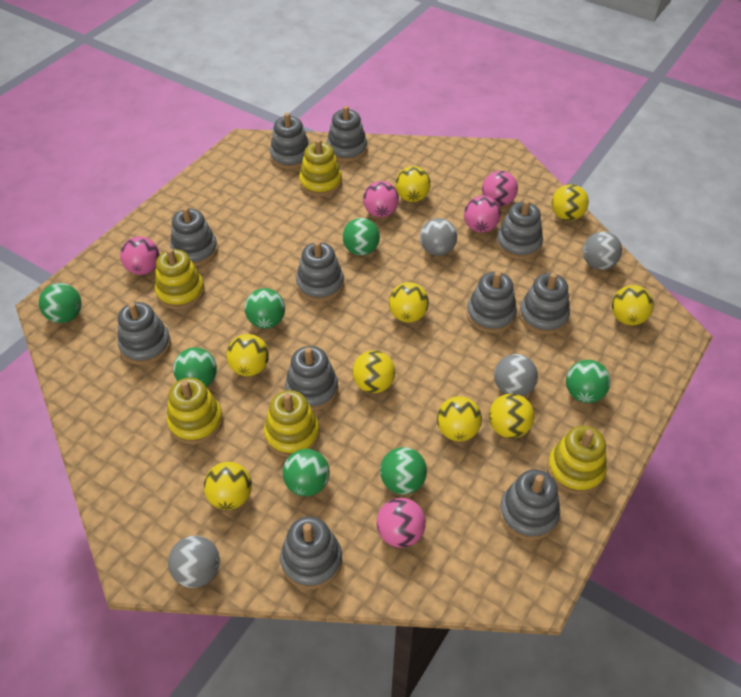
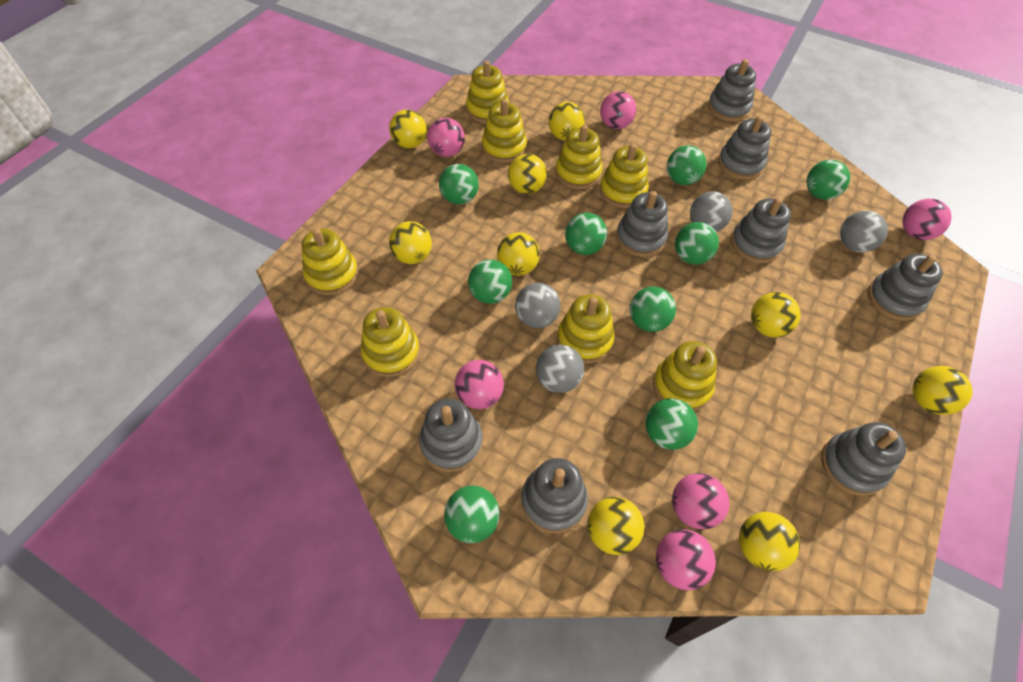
green ball: 7 -> 9
grey stacking toy: 11 -> 8
pink ball: 5 -> 6
yellow stacking toy: 5 -> 8

